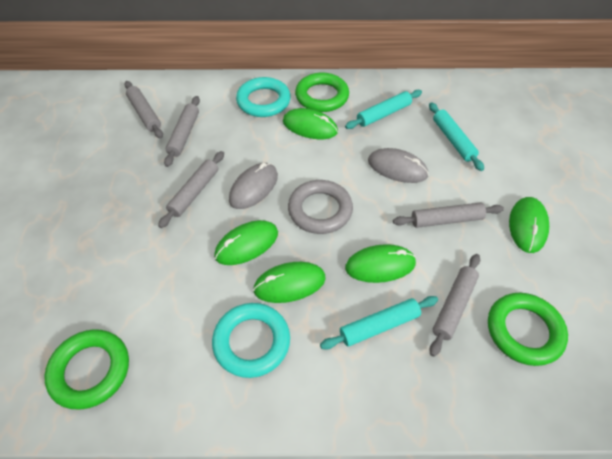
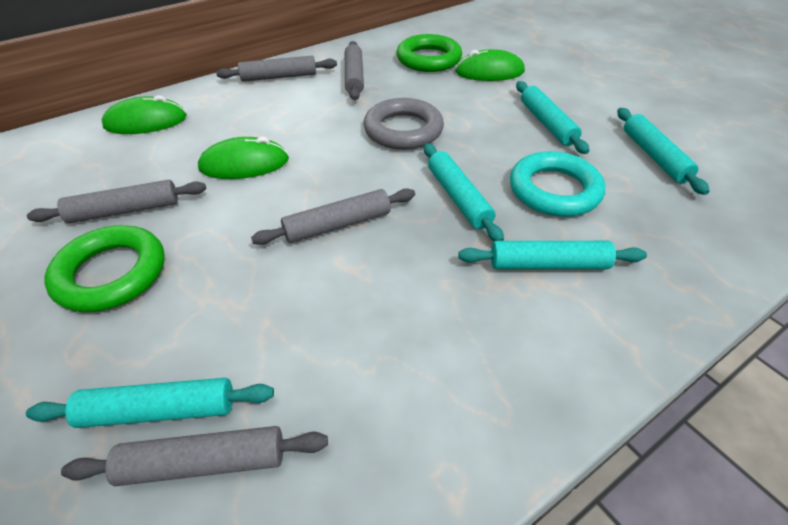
green mouse: 5 -> 3
green ring: 3 -> 2
grey mouse: 2 -> 0
turquoise ring: 2 -> 1
turquoise rolling pin: 3 -> 5

